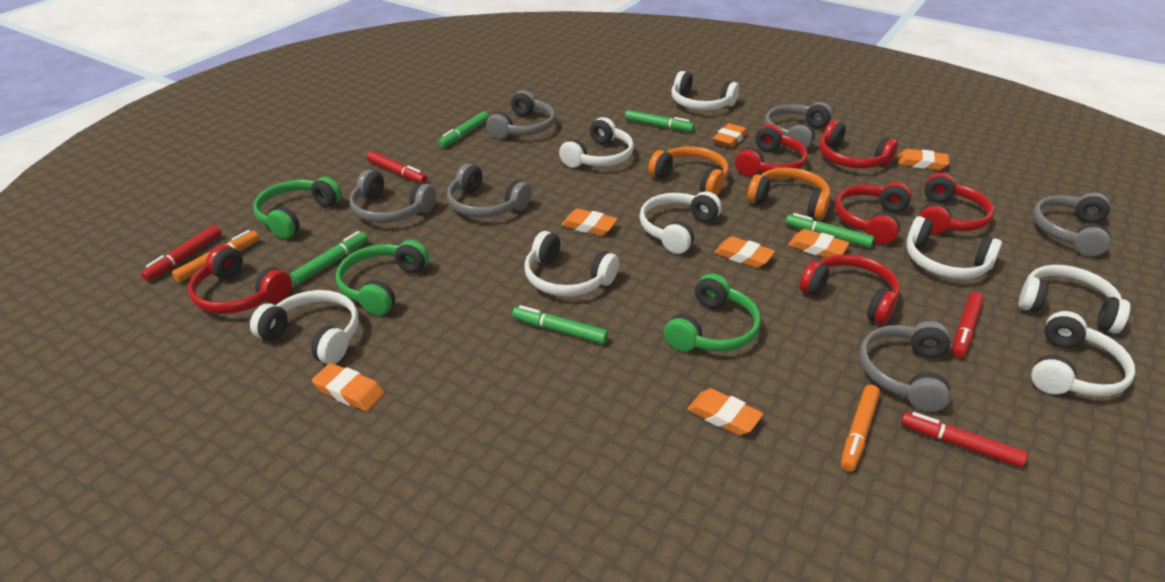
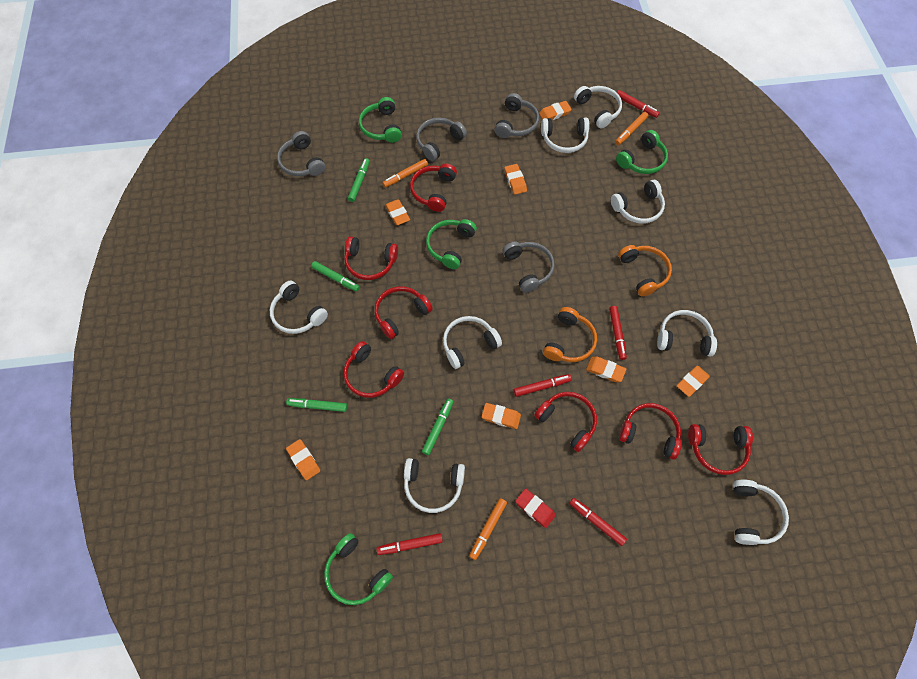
green headphones: 3 -> 4
green marker: 5 -> 4
grey headphones: 6 -> 4
orange marker: 2 -> 3
red eraser: 0 -> 1
red headphones: 6 -> 7
red marker: 4 -> 5

